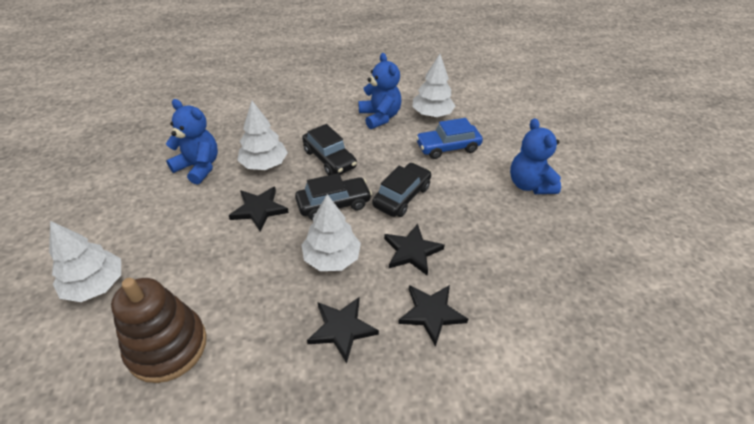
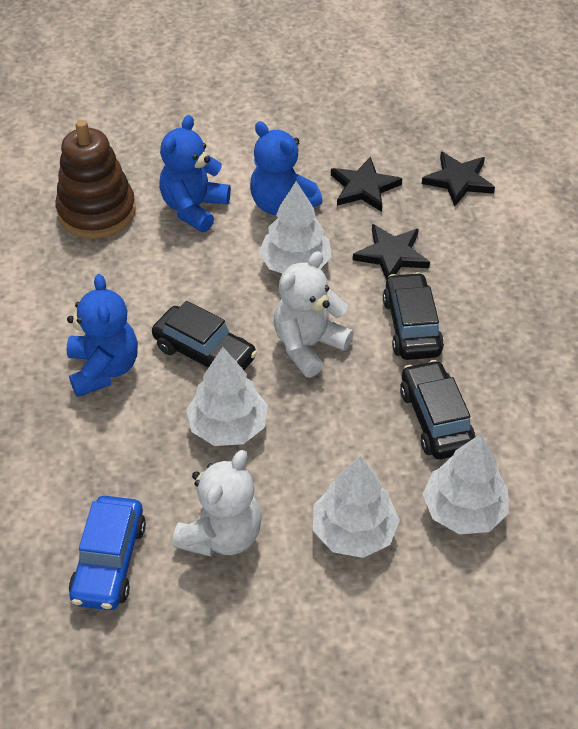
black star: 4 -> 3
white teddy bear: 0 -> 2

